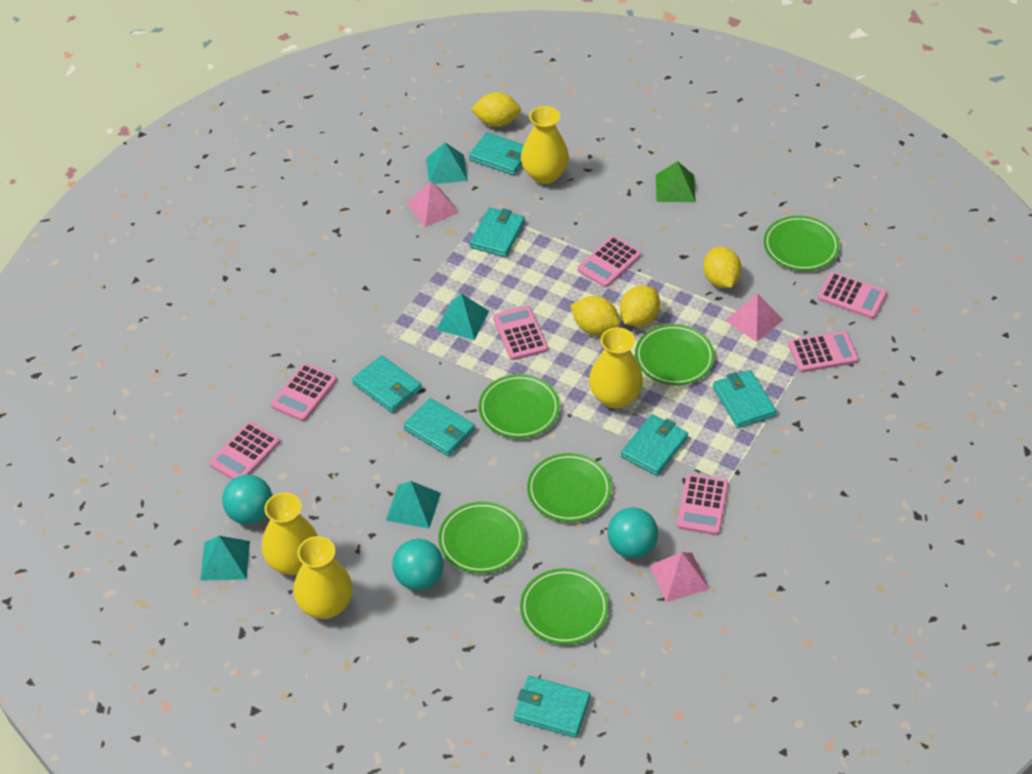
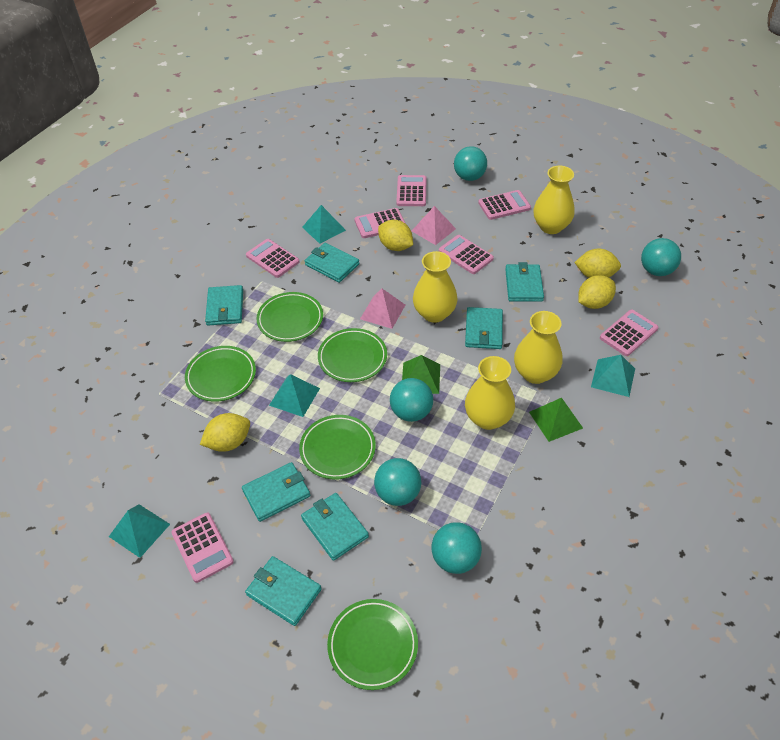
green plate: 6 -> 5
green pyramid: 1 -> 2
pink pyramid: 3 -> 2
turquoise ball: 3 -> 5

